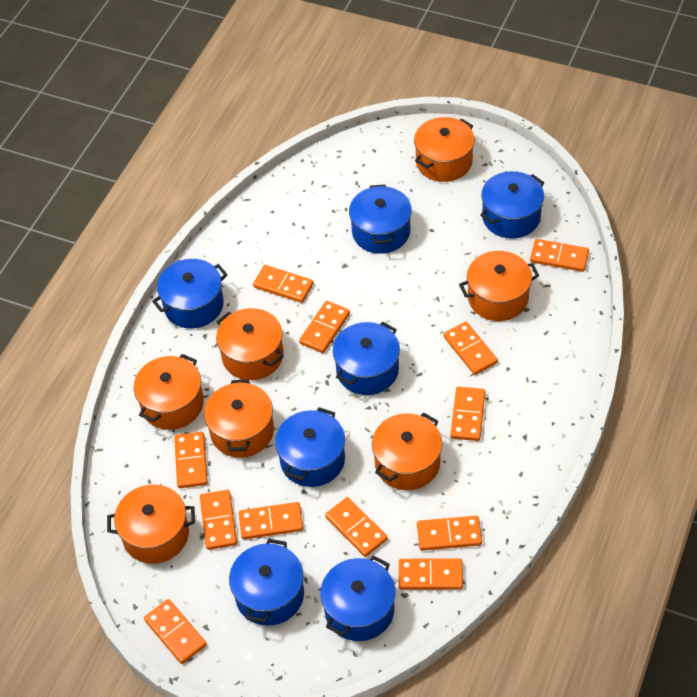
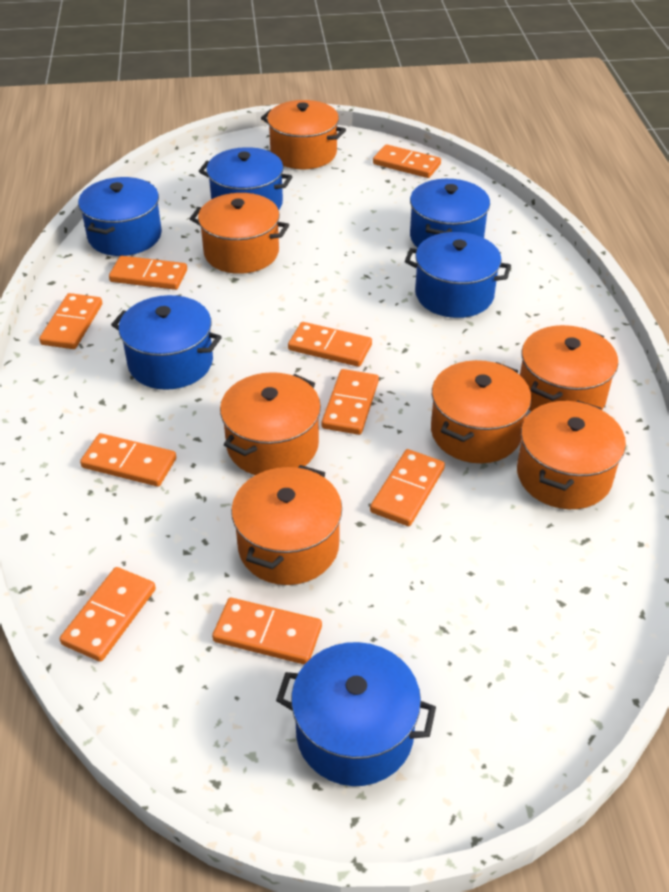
blue pot: 7 -> 6
orange domino: 12 -> 9

